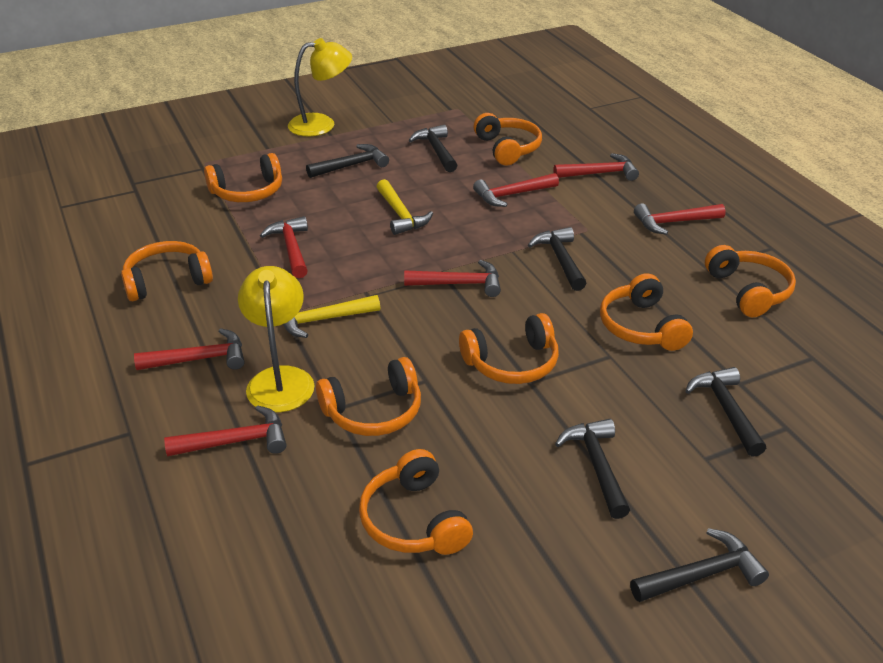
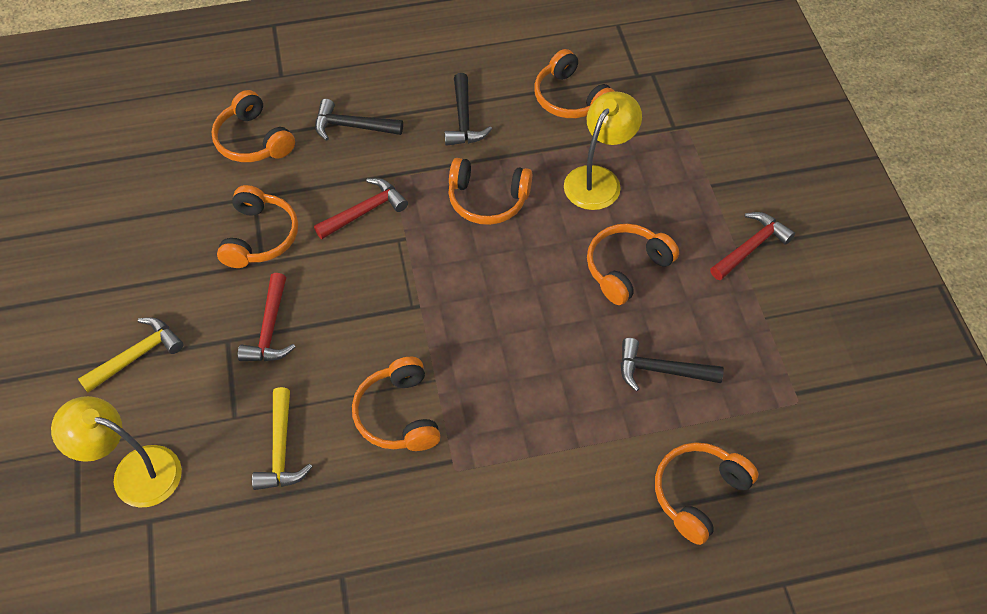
black hammer: 6 -> 3
orange headphones: 8 -> 7
red hammer: 7 -> 3

